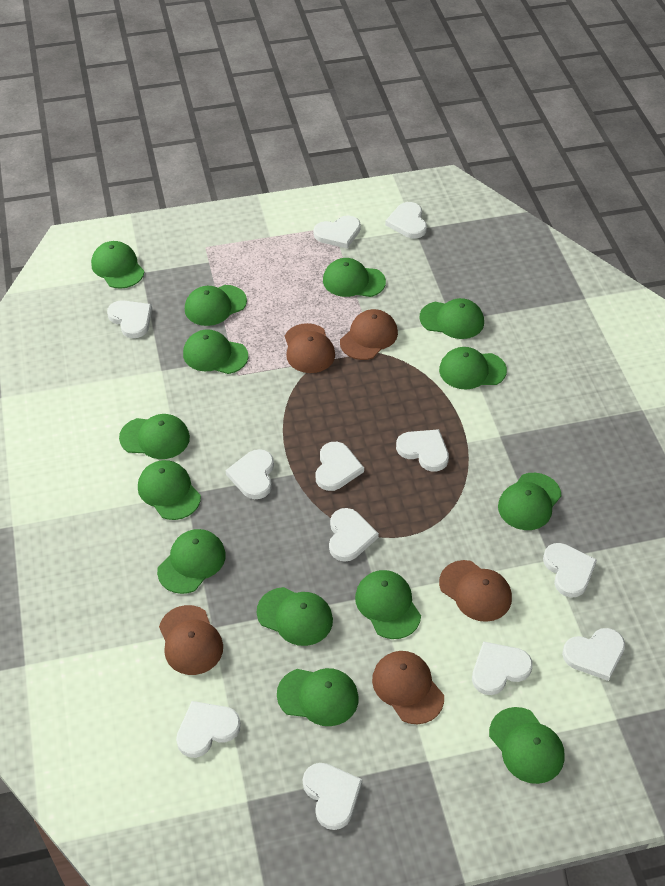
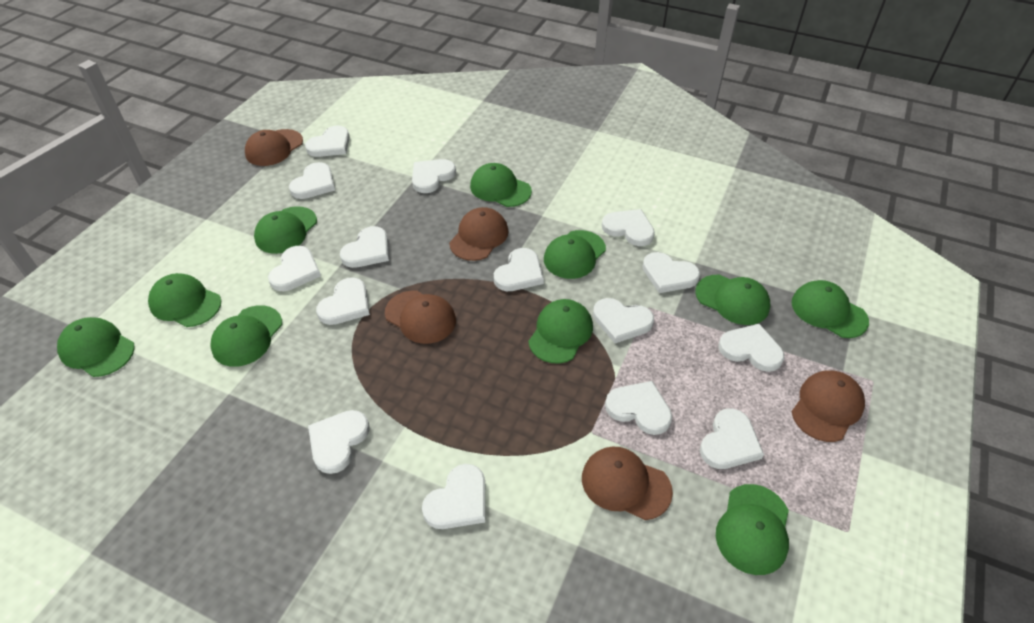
green cap: 14 -> 10
white heart: 12 -> 15

